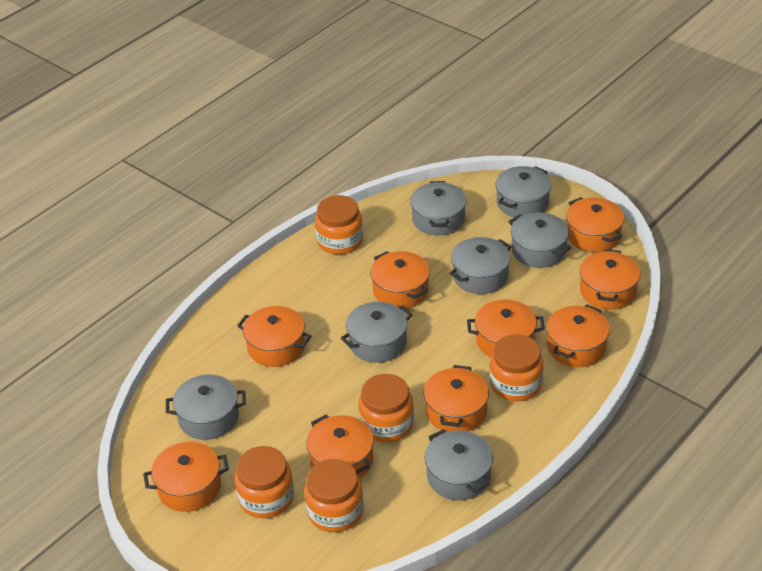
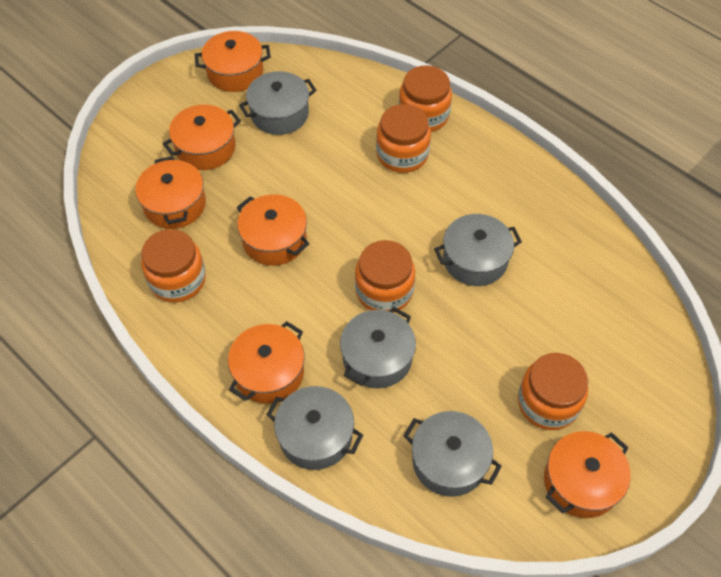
grey pot: 7 -> 5
orange pot: 9 -> 6

